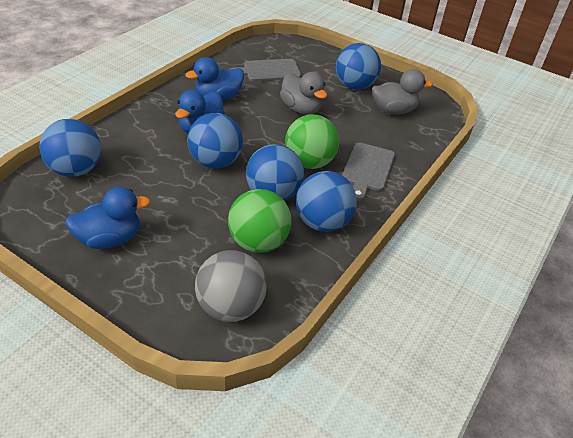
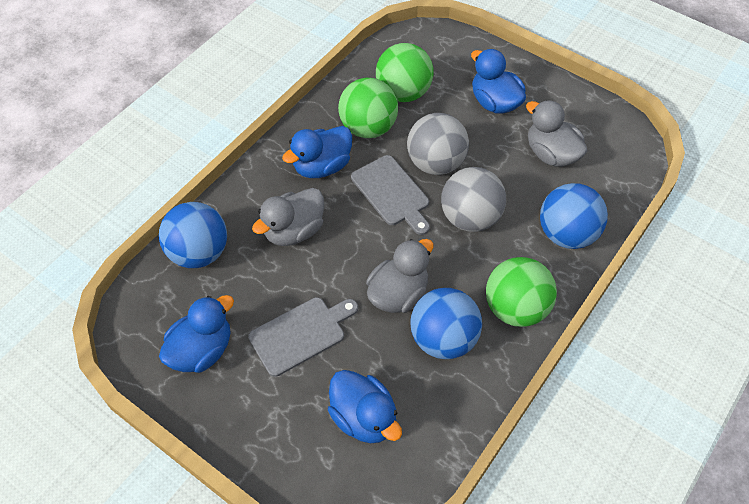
blue ball: 5 -> 3
blue duck: 3 -> 4
green ball: 2 -> 3
grey ball: 1 -> 2
grey duck: 2 -> 3

